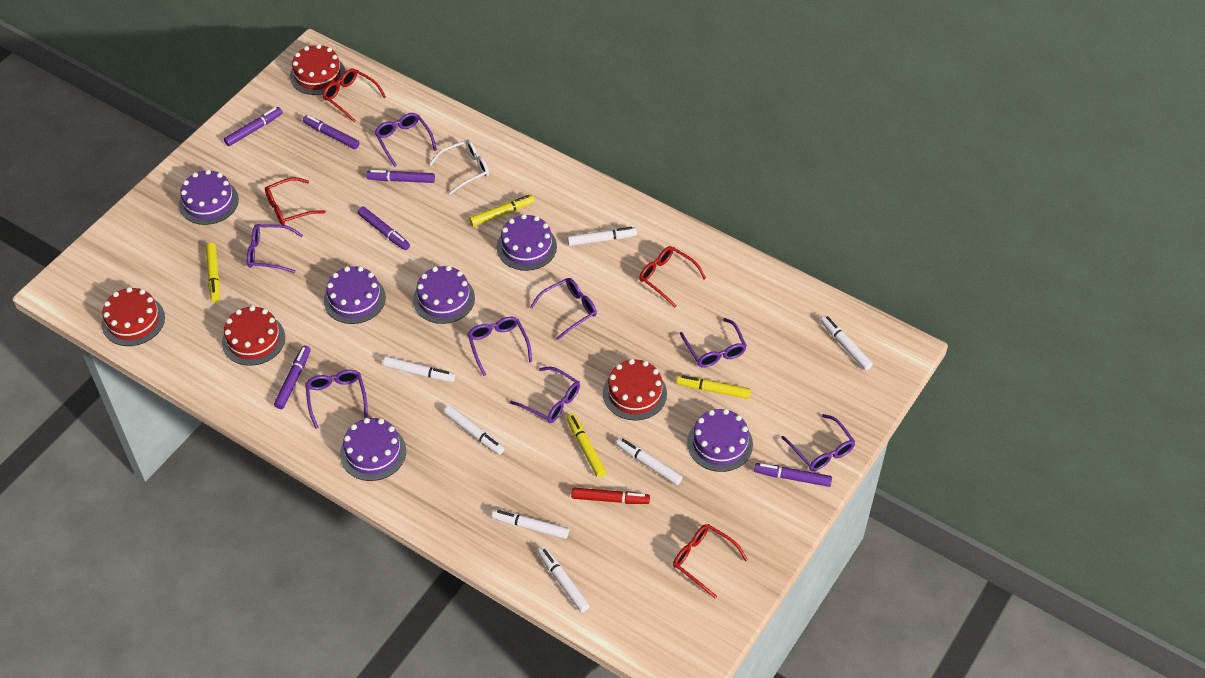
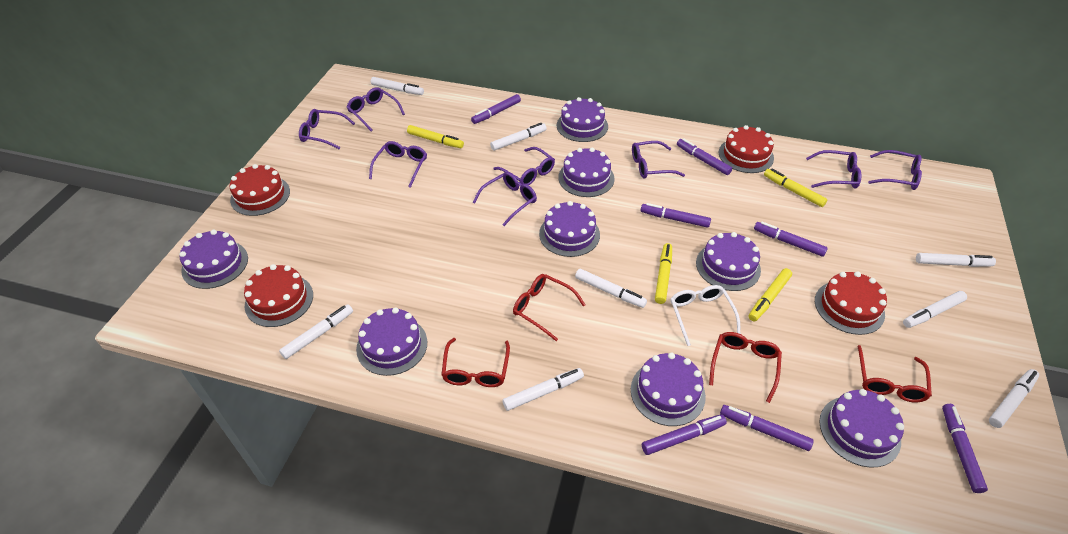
purple cake: 6 -> 8
purple marker: 6 -> 7
red marker: 1 -> 0
white marker: 7 -> 8

